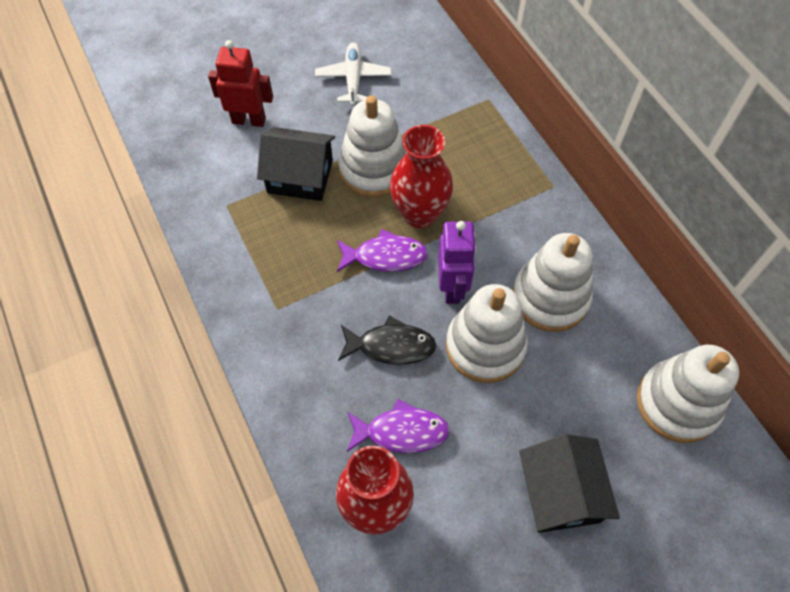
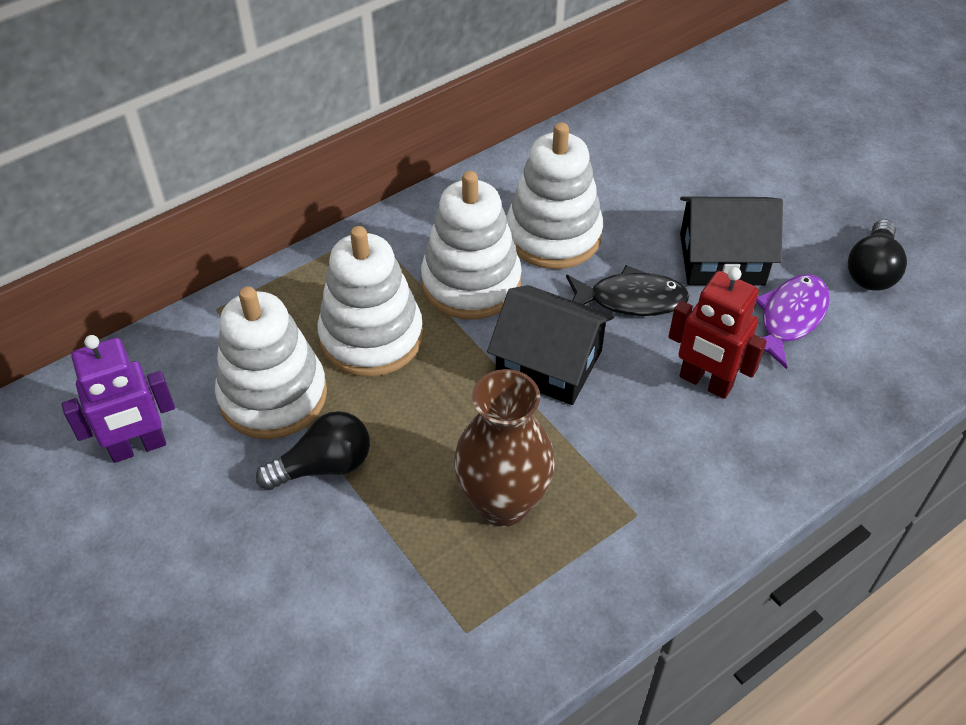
black light bulb: 0 -> 2
brown vase: 0 -> 1
purple fish: 2 -> 1
red vase: 2 -> 0
white plane: 1 -> 0

